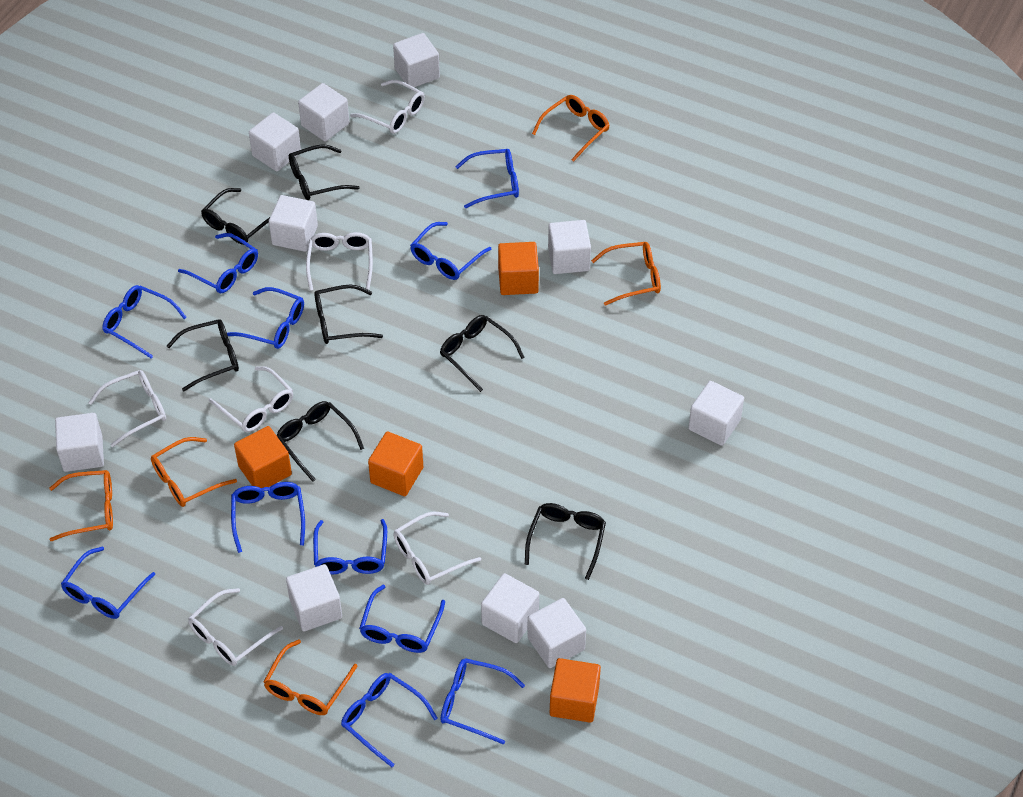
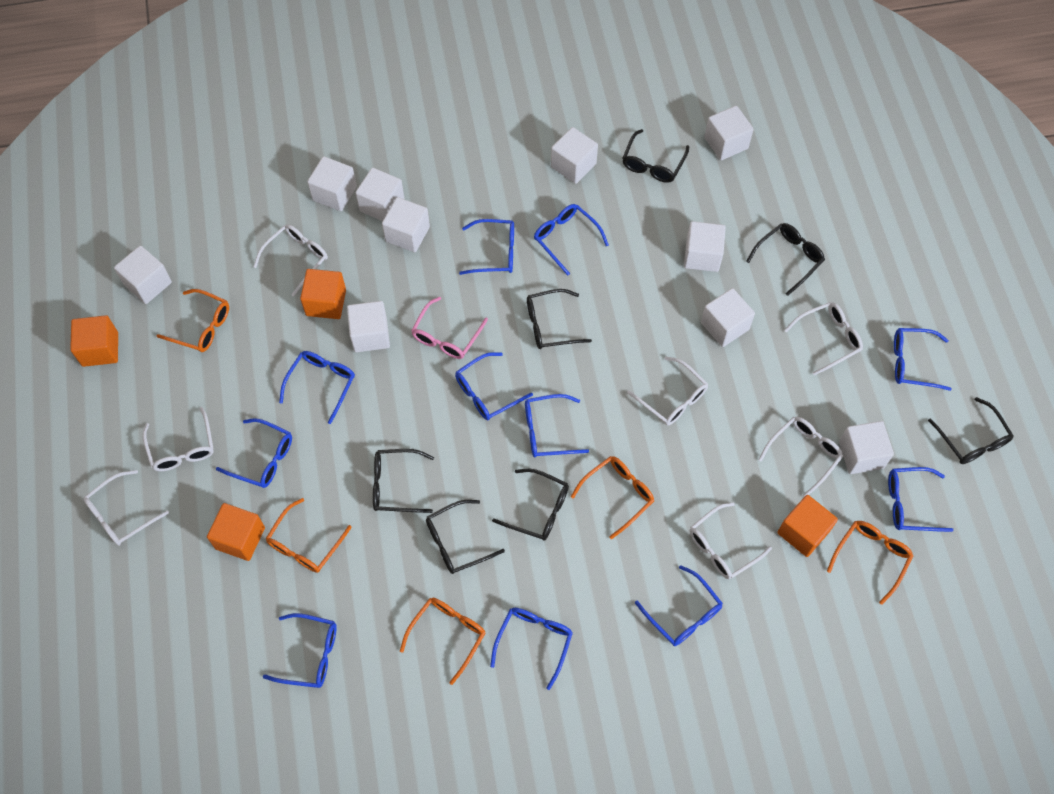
pink glasses: 0 -> 1
white glasses: 6 -> 7

